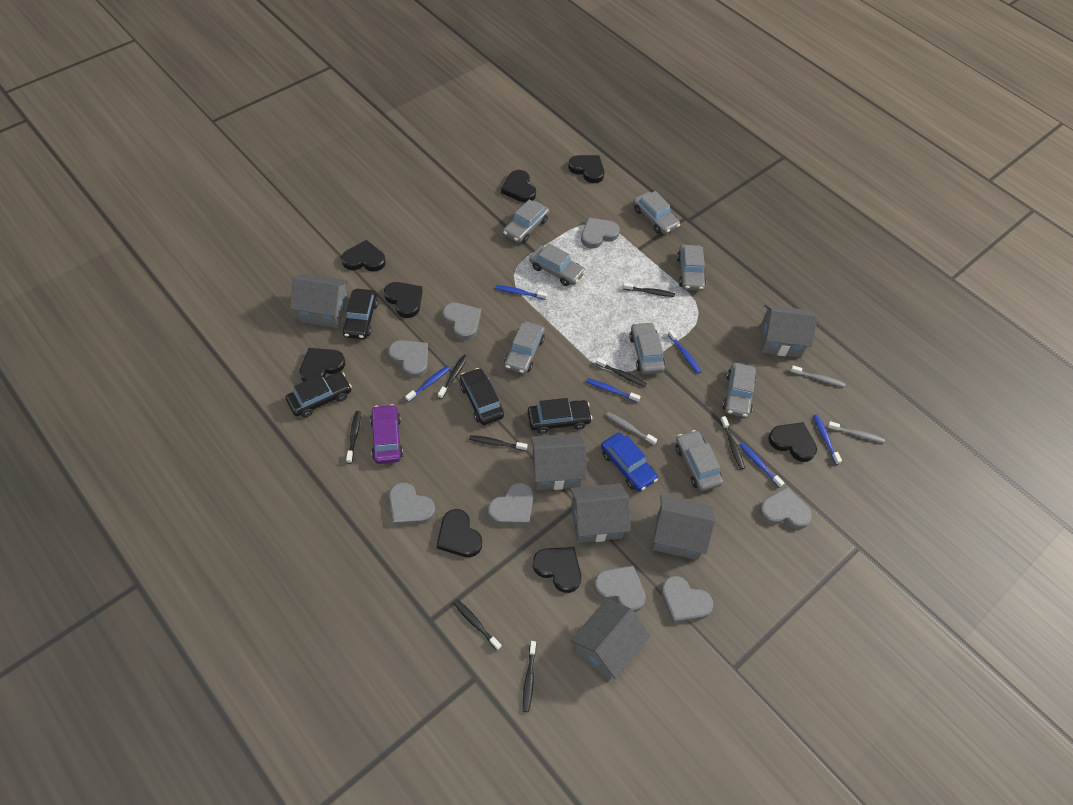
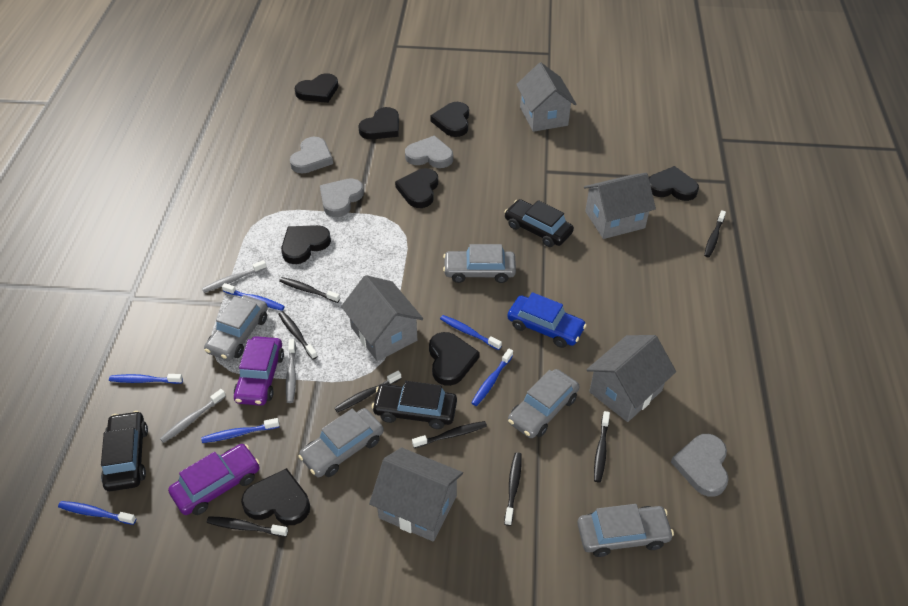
black car: 4 -> 3
grey car: 8 -> 5
grey heart: 8 -> 4
grey house: 6 -> 5
purple car: 1 -> 2

